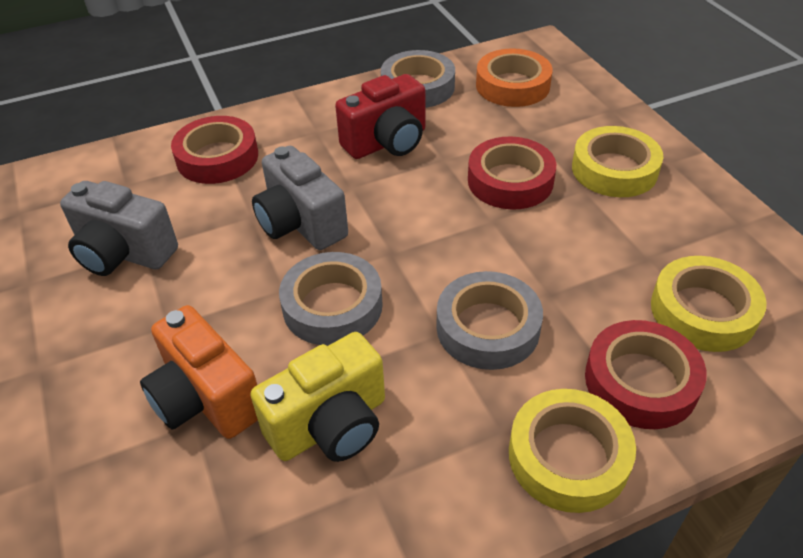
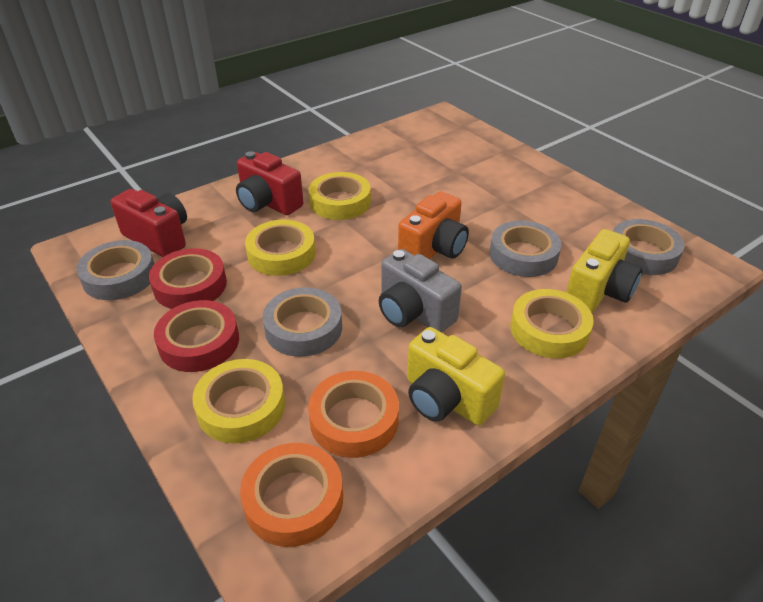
grey camera: 2 -> 1
grey tape: 3 -> 4
orange tape: 1 -> 2
red camera: 1 -> 2
red tape: 3 -> 2
yellow camera: 1 -> 2
yellow tape: 3 -> 4

